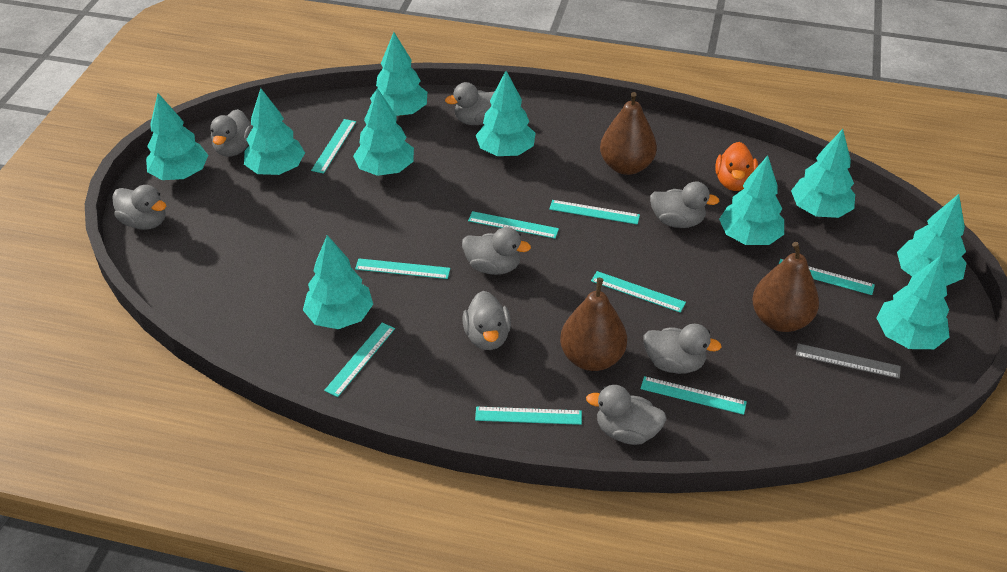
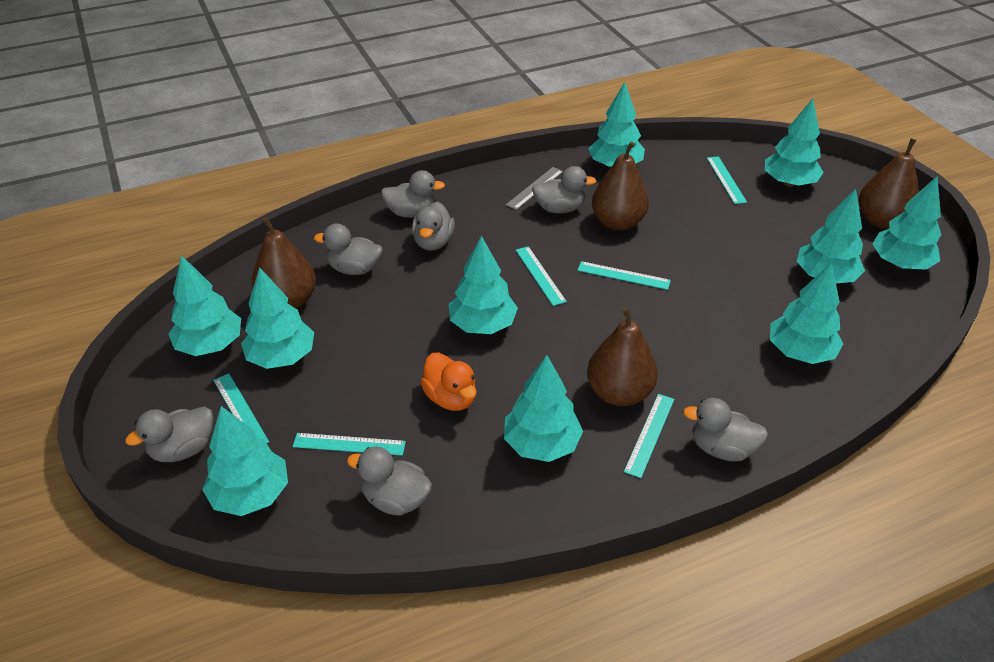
brown pear: 3 -> 4
grey duck: 8 -> 7
turquoise ruler: 9 -> 6

